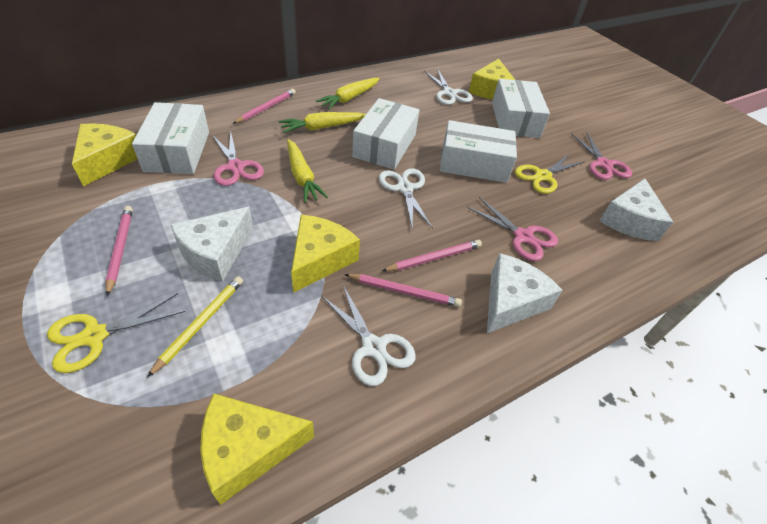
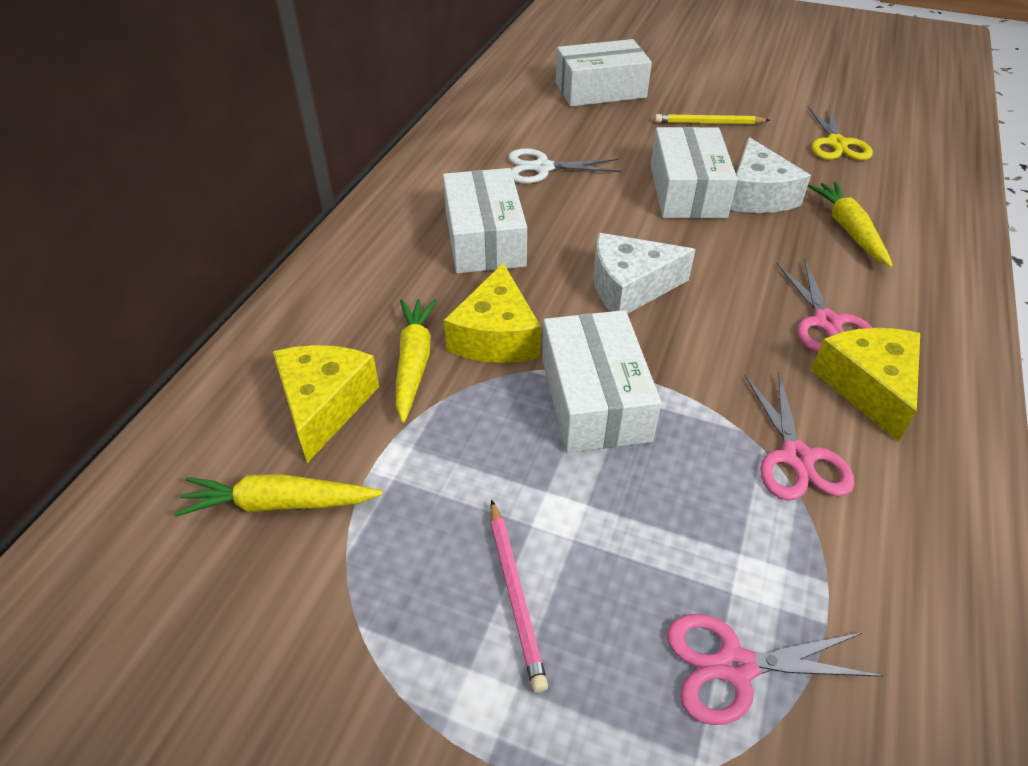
pink pencil: 4 -> 1
white cheese: 3 -> 2
white scissors: 3 -> 1
yellow cheese: 4 -> 3
yellow scissors: 2 -> 1

